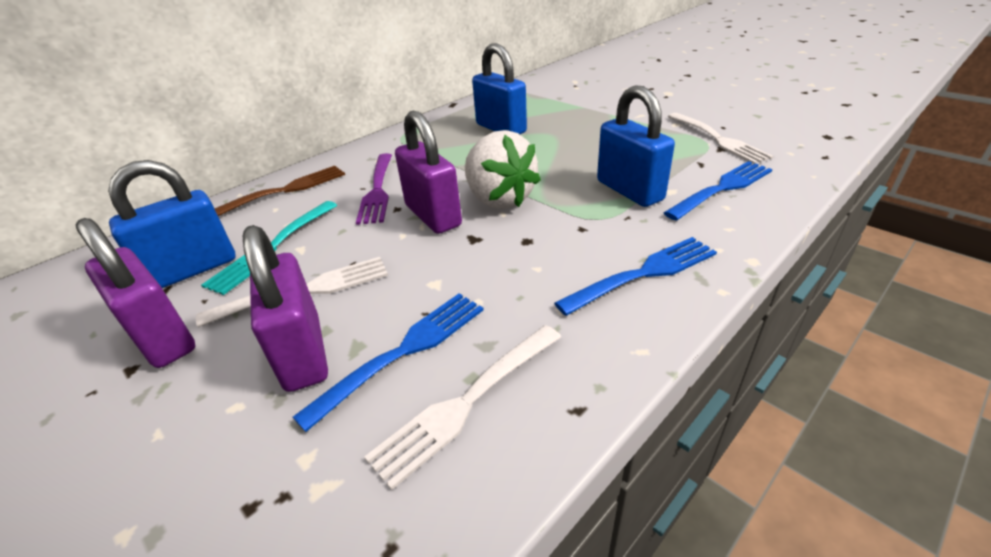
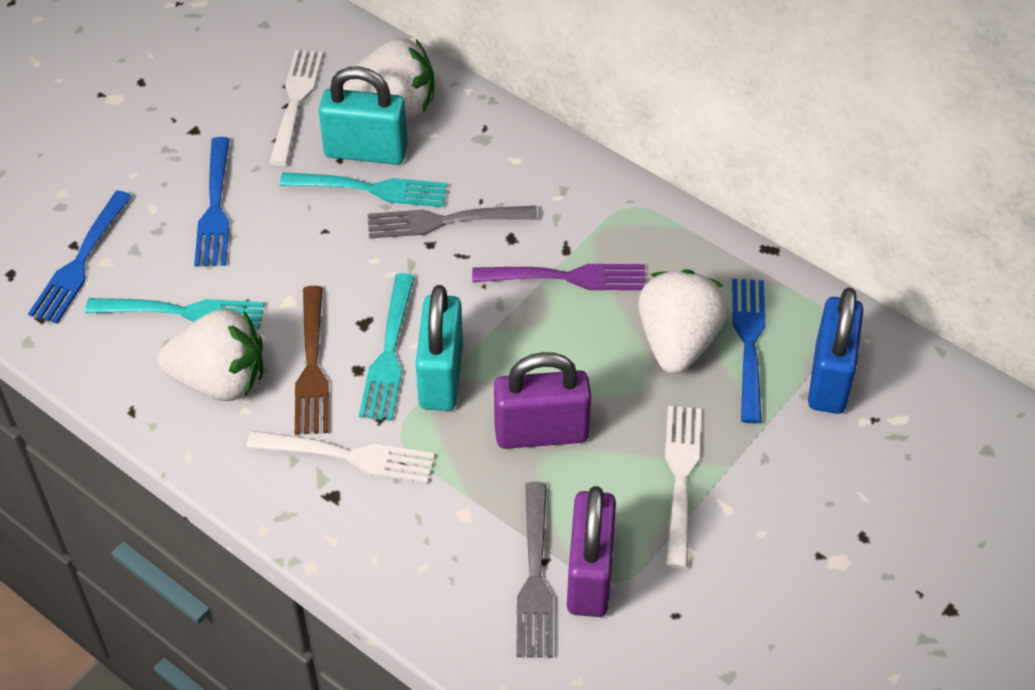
blue padlock: 3 -> 1
grey fork: 0 -> 2
purple padlock: 3 -> 2
turquoise fork: 1 -> 3
turquoise padlock: 0 -> 2
white strawberry: 1 -> 3

